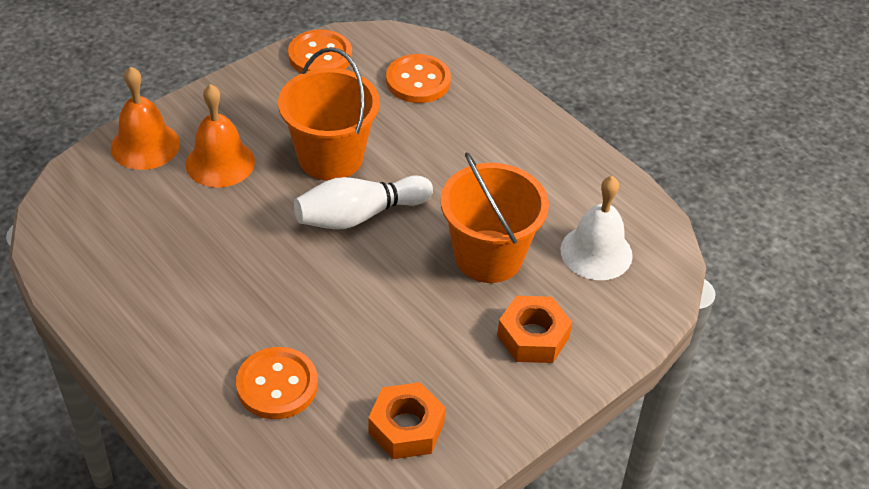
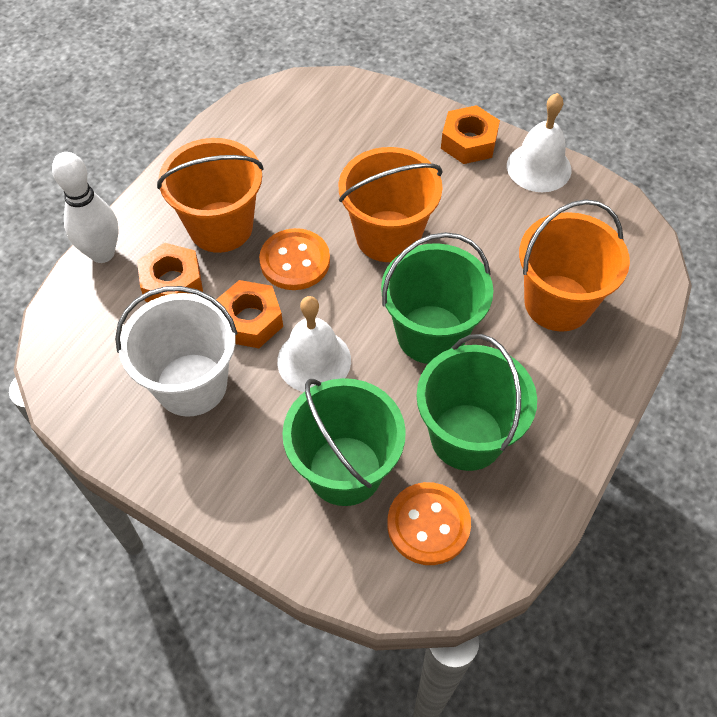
green bucket: 0 -> 3
orange bell: 2 -> 0
orange bucket: 2 -> 3
orange button: 3 -> 2
orange nut: 2 -> 3
white bell: 1 -> 2
white bucket: 0 -> 1

